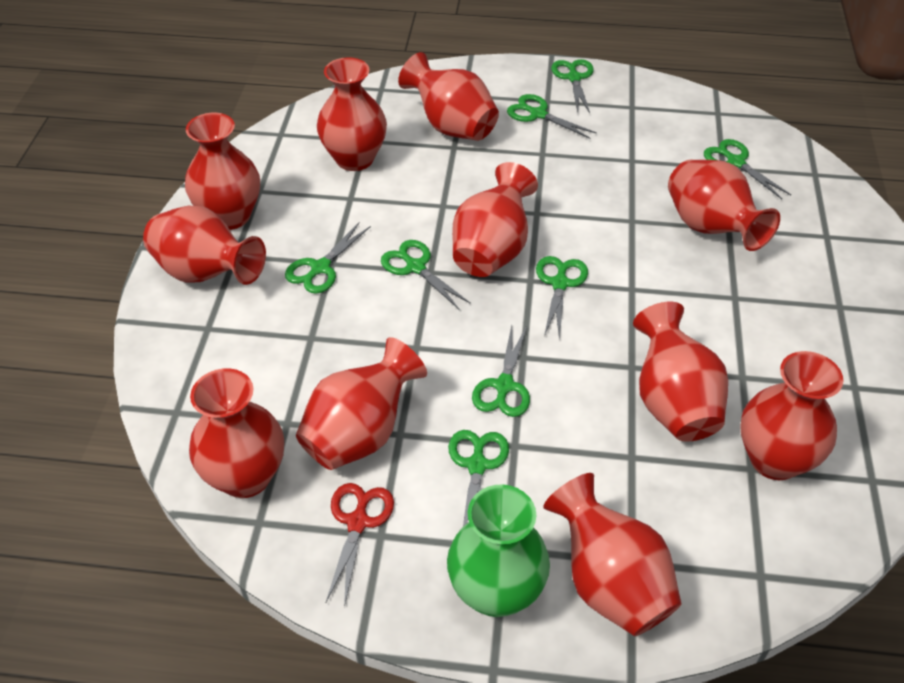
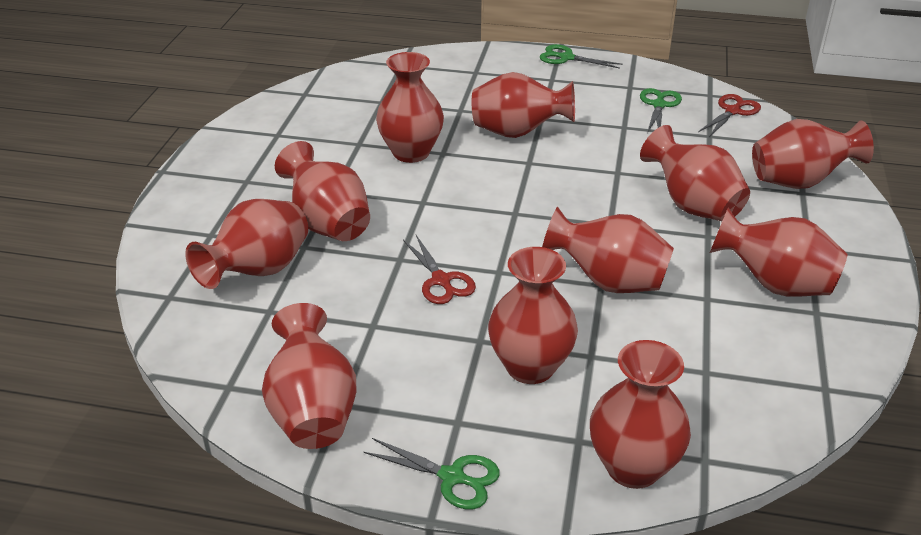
green scissors: 8 -> 3
green vase: 1 -> 0
red scissors: 1 -> 2

